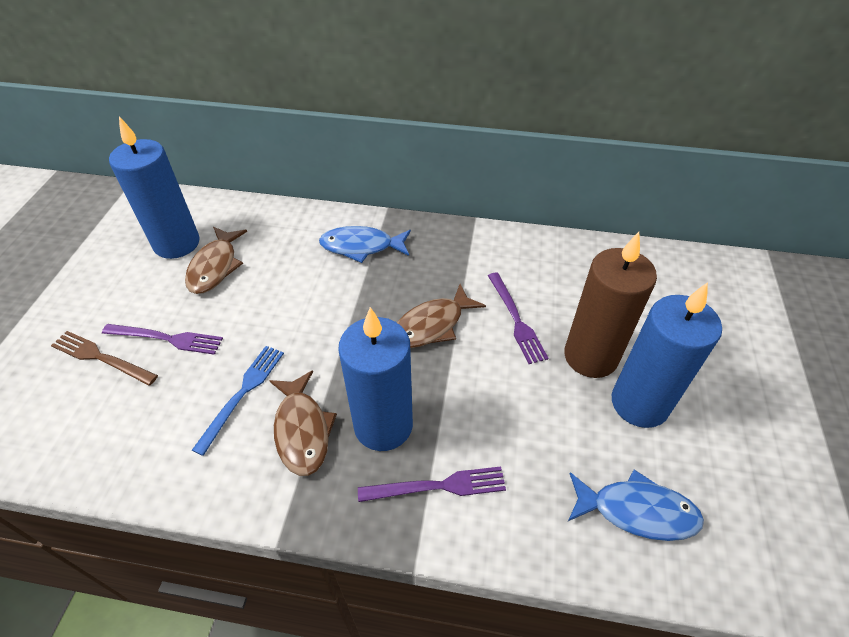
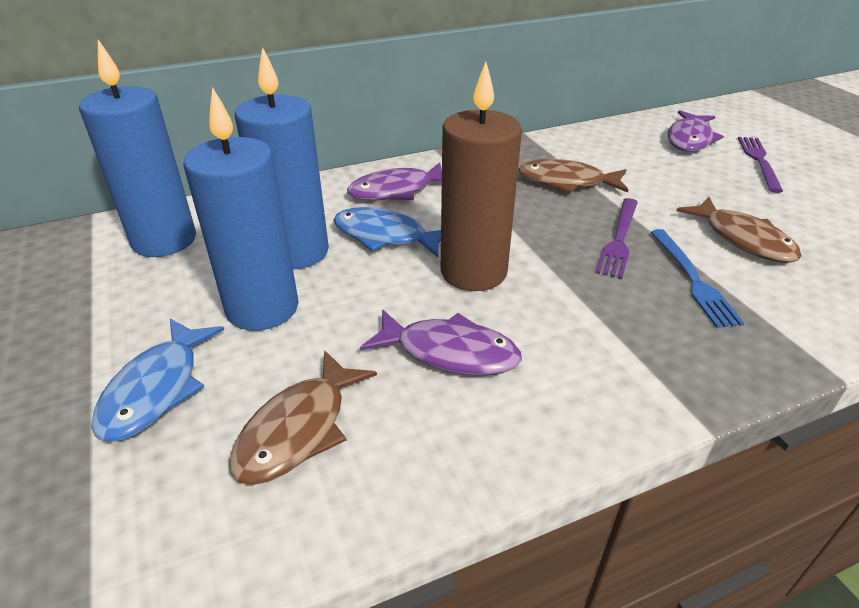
brown fork: 1 -> 0
purple fish: 0 -> 3
purple fork: 3 -> 2

